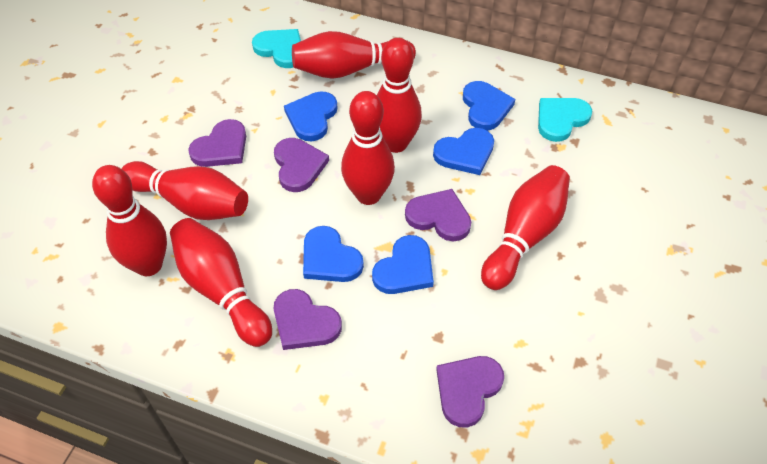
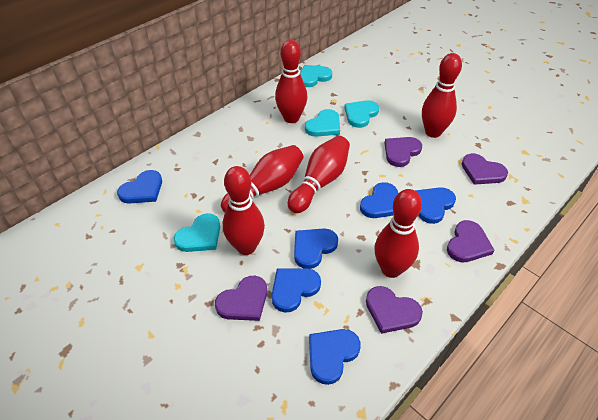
blue heart: 5 -> 6
red bowling pin: 7 -> 6
turquoise heart: 2 -> 4

